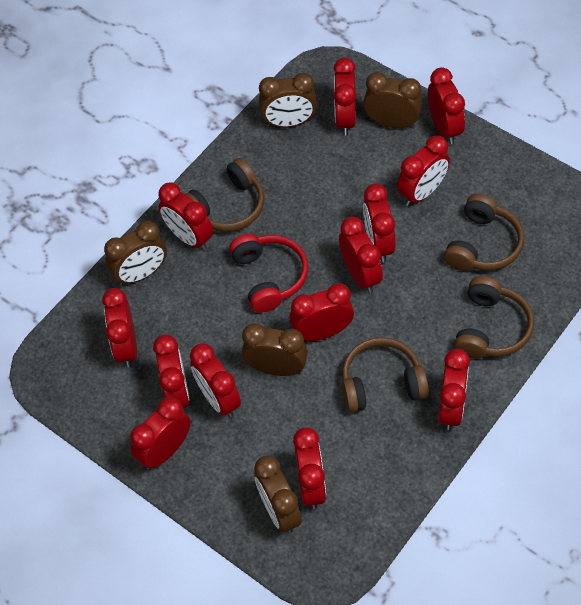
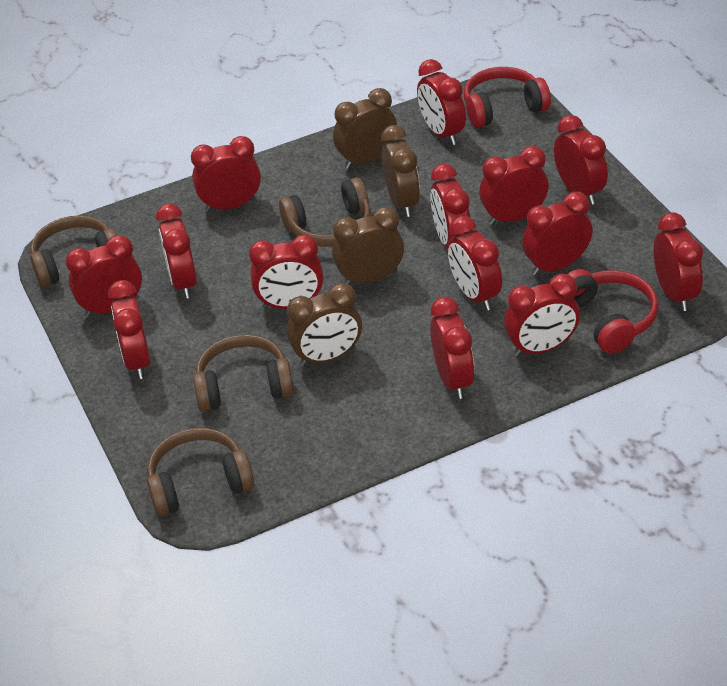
brown clock: 5 -> 4
red clock: 13 -> 14
red headphones: 1 -> 2

